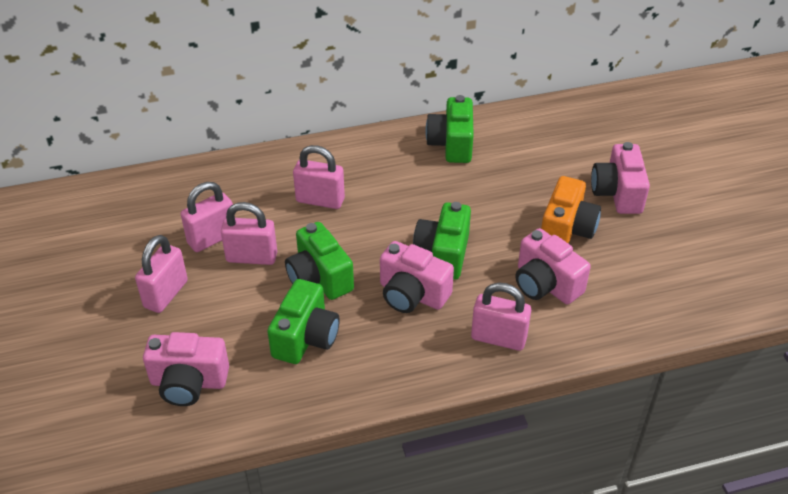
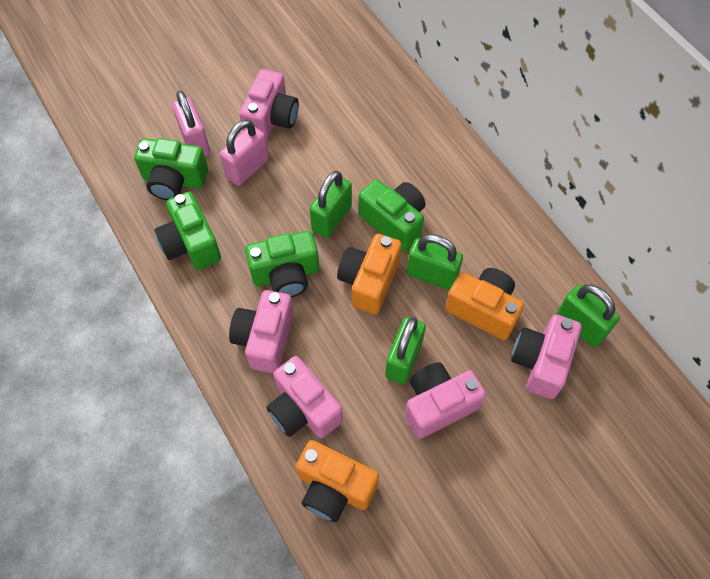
green padlock: 0 -> 4
orange camera: 1 -> 3
pink camera: 4 -> 5
pink padlock: 5 -> 2

